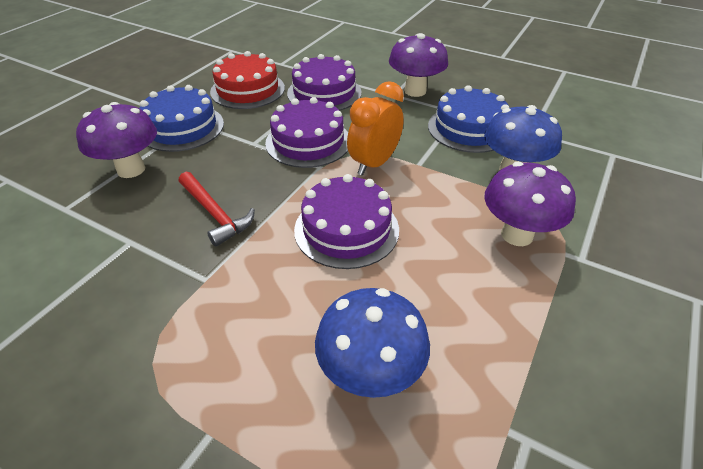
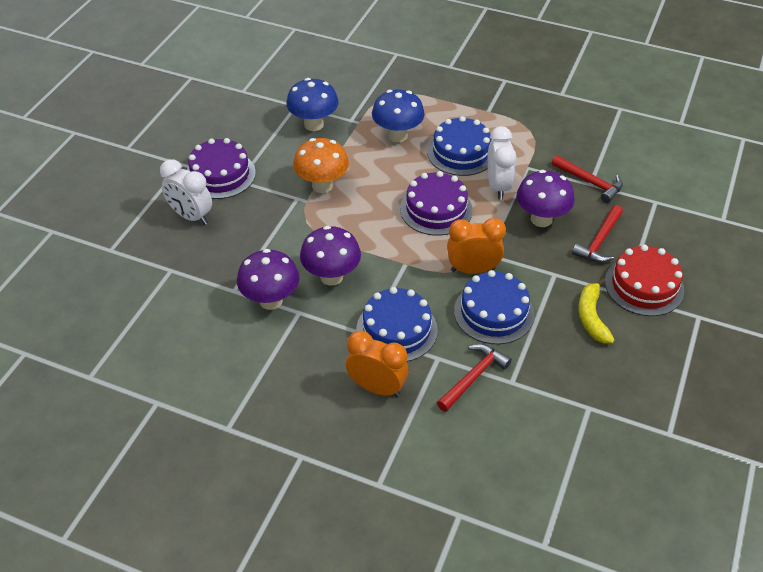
blue cake: 2 -> 3
orange clock: 1 -> 2
orange mushroom: 0 -> 1
purple cake: 3 -> 2
red hammer: 1 -> 3
white clock: 0 -> 2
yellow banana: 0 -> 1

